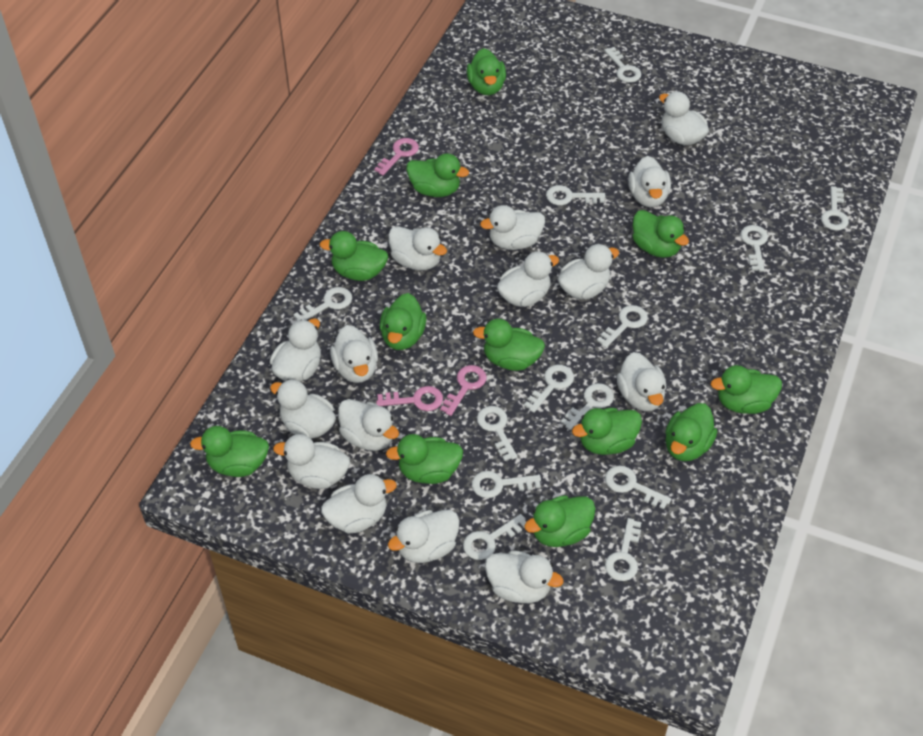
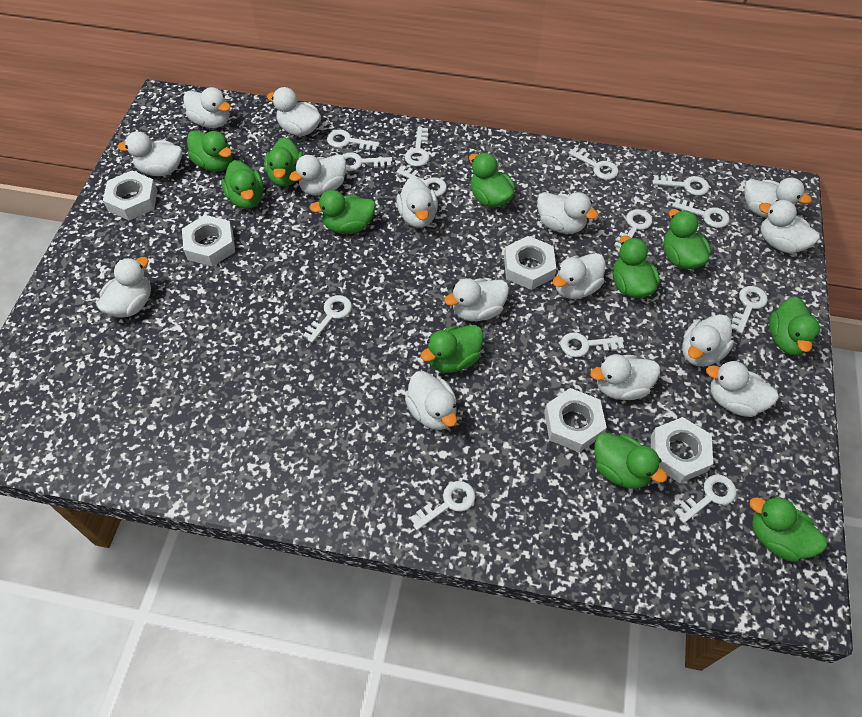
green duck: 12 -> 11
pink key: 3 -> 0
white nut: 0 -> 5

